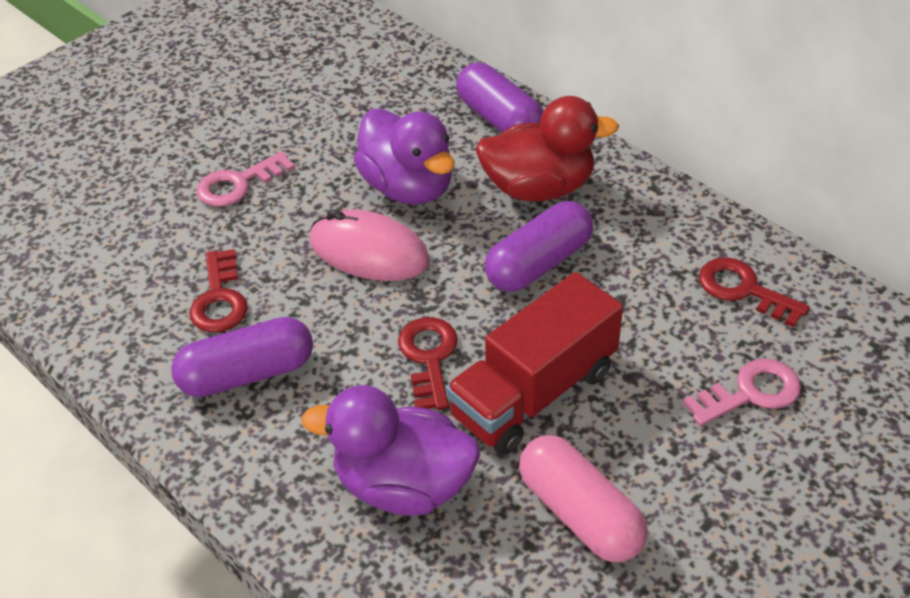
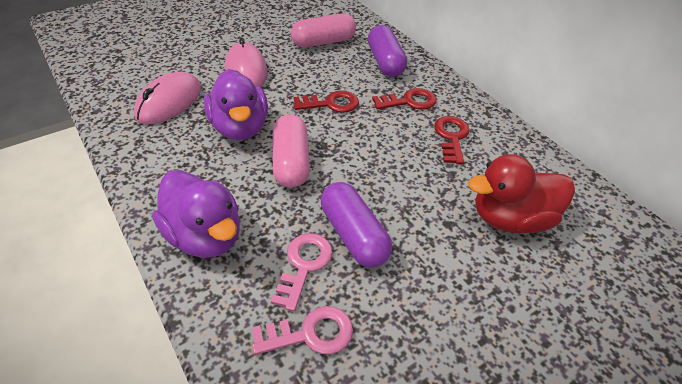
pink capsule: 1 -> 2
pink mouse: 1 -> 2
purple capsule: 3 -> 2
red truck: 1 -> 0

